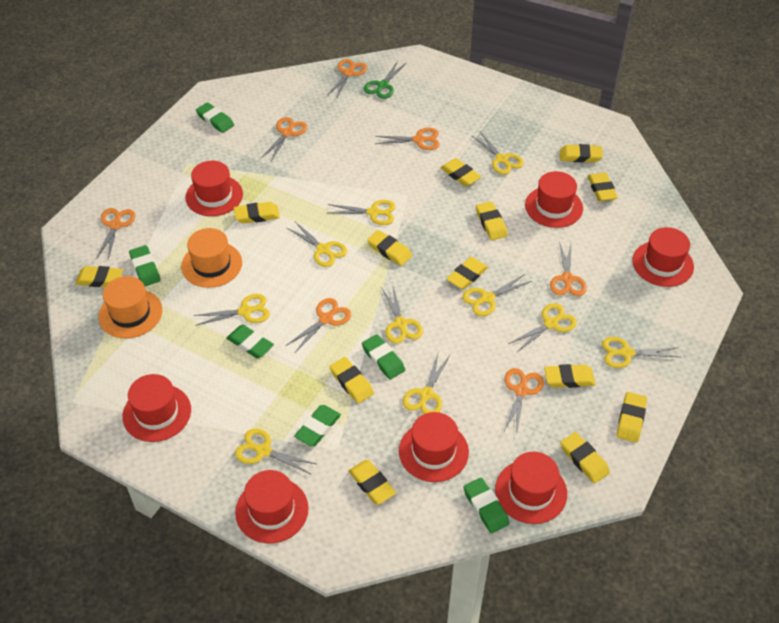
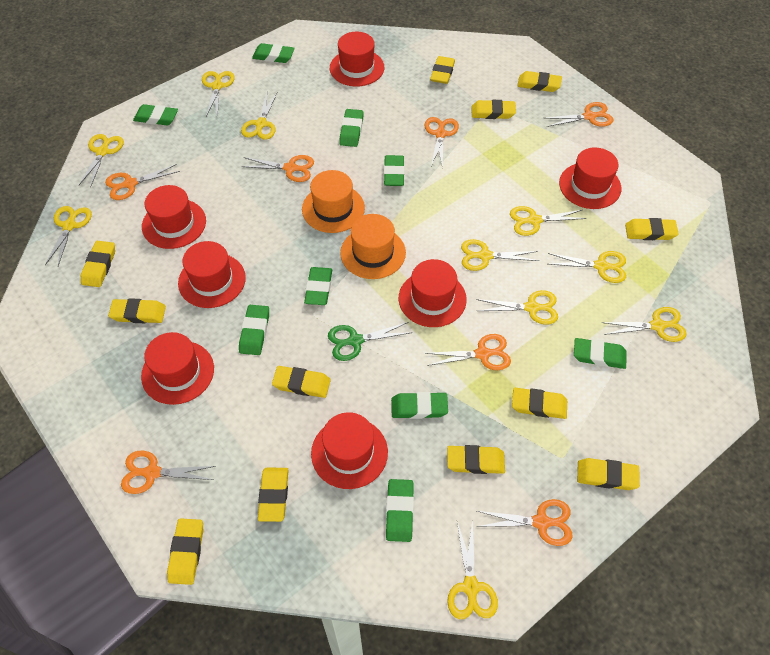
green eraser: 6 -> 9
yellow eraser: 13 -> 12

